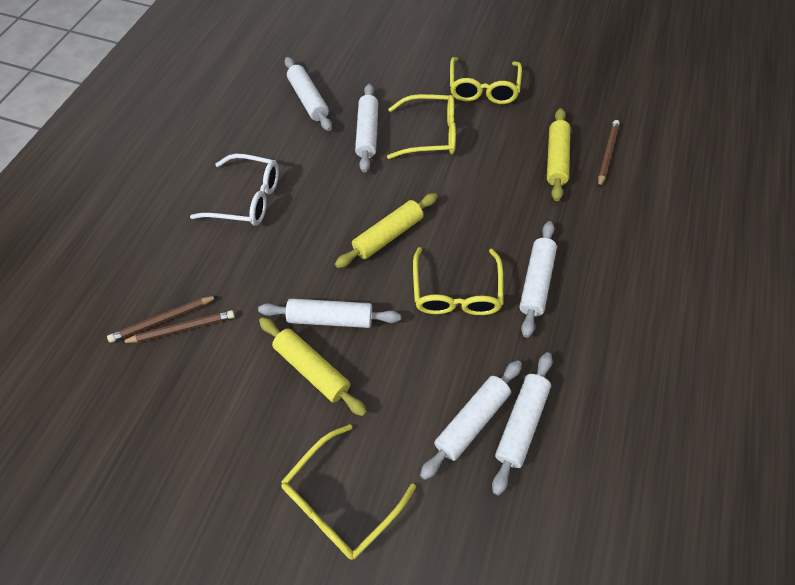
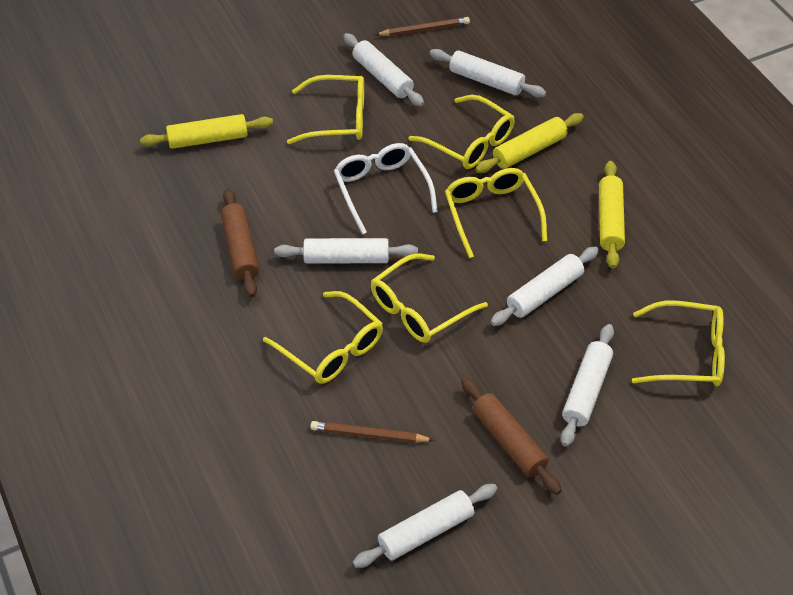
brown pencil: 3 -> 2
brown rolling pin: 0 -> 2
yellow glasses: 4 -> 6

